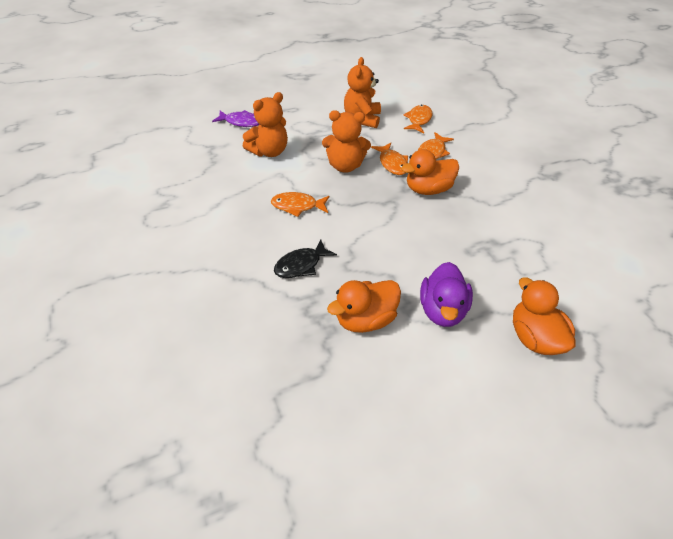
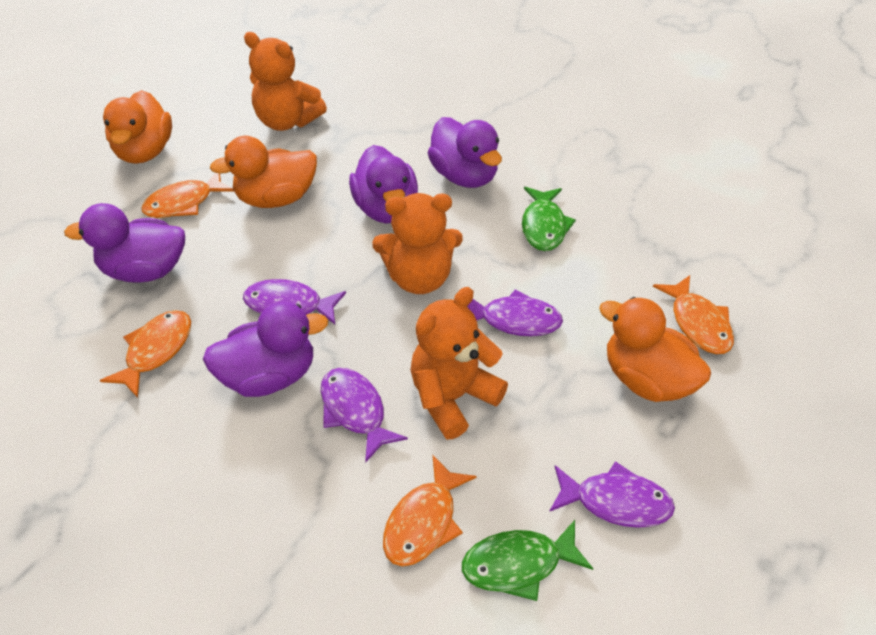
black fish: 1 -> 0
green fish: 0 -> 2
purple duck: 1 -> 4
purple fish: 1 -> 4

